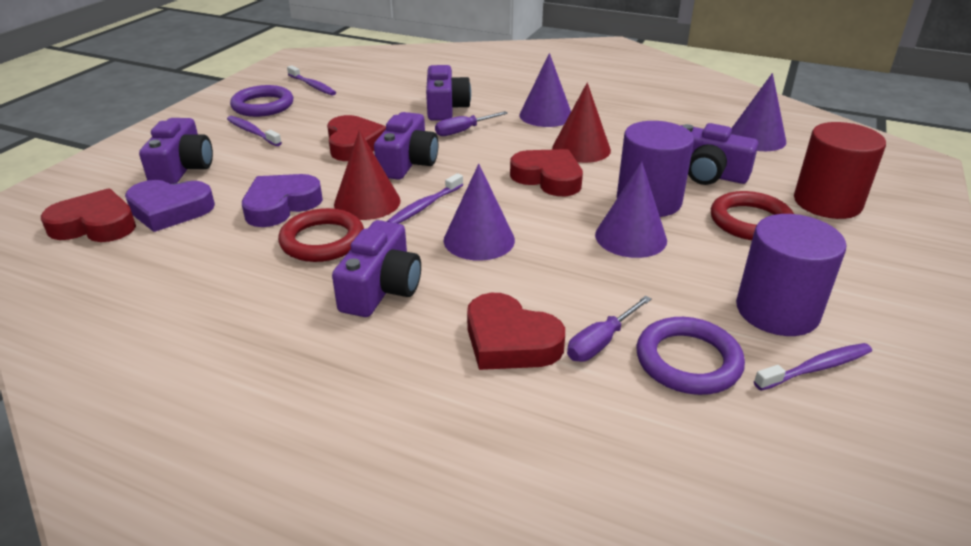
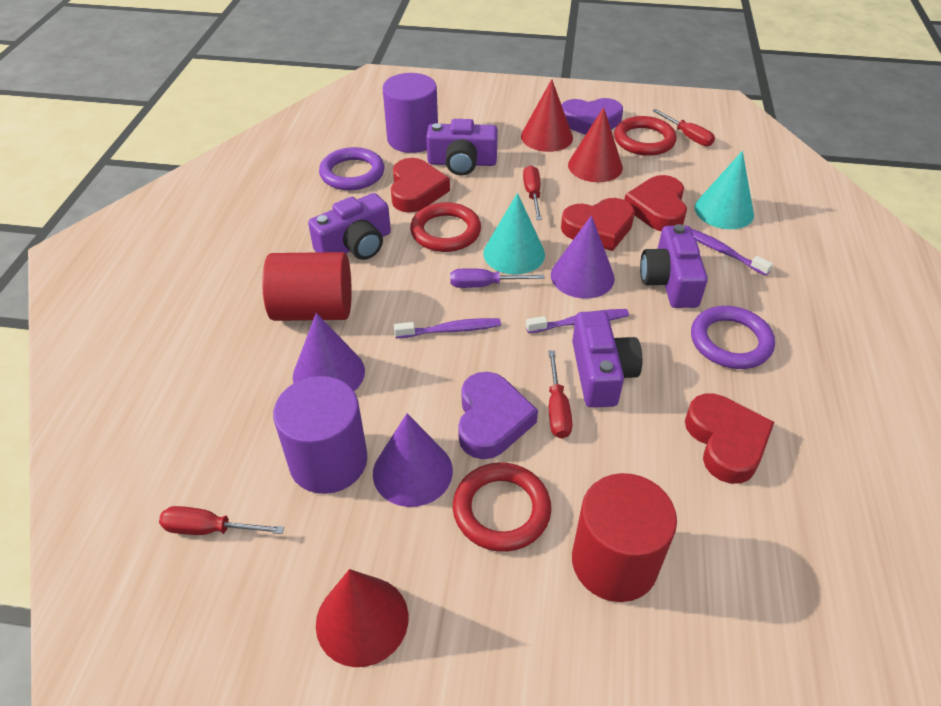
purple camera: 5 -> 4
purple cone: 4 -> 3
purple screwdriver: 2 -> 1
purple toothbrush: 4 -> 3
red cone: 2 -> 3
red cylinder: 1 -> 2
red ring: 2 -> 3
red screwdriver: 0 -> 4
turquoise cone: 0 -> 2

